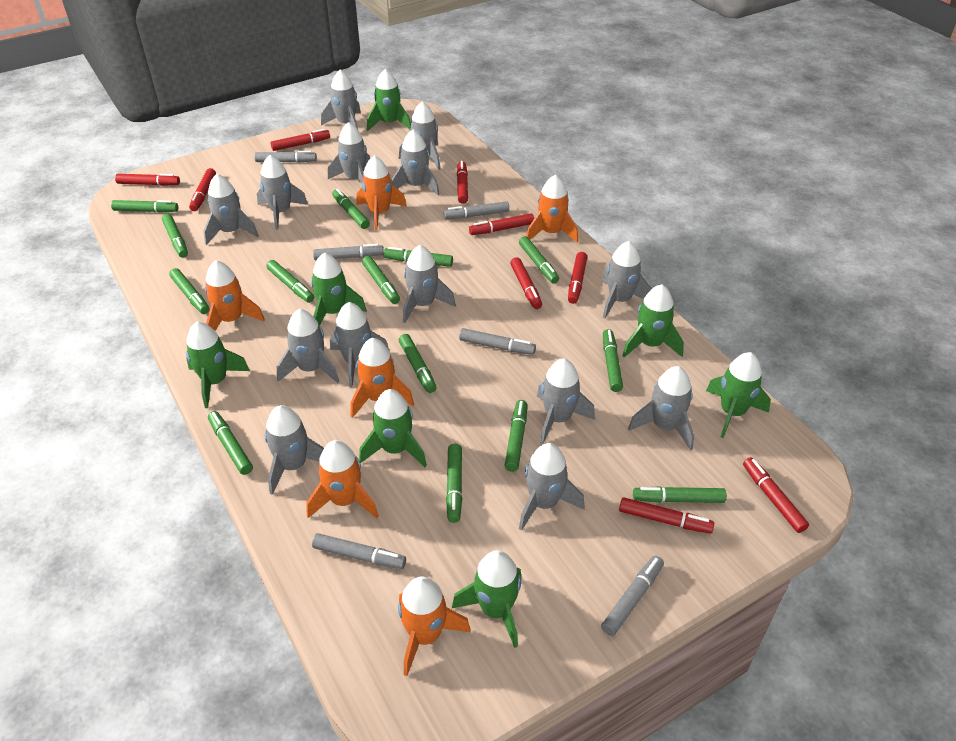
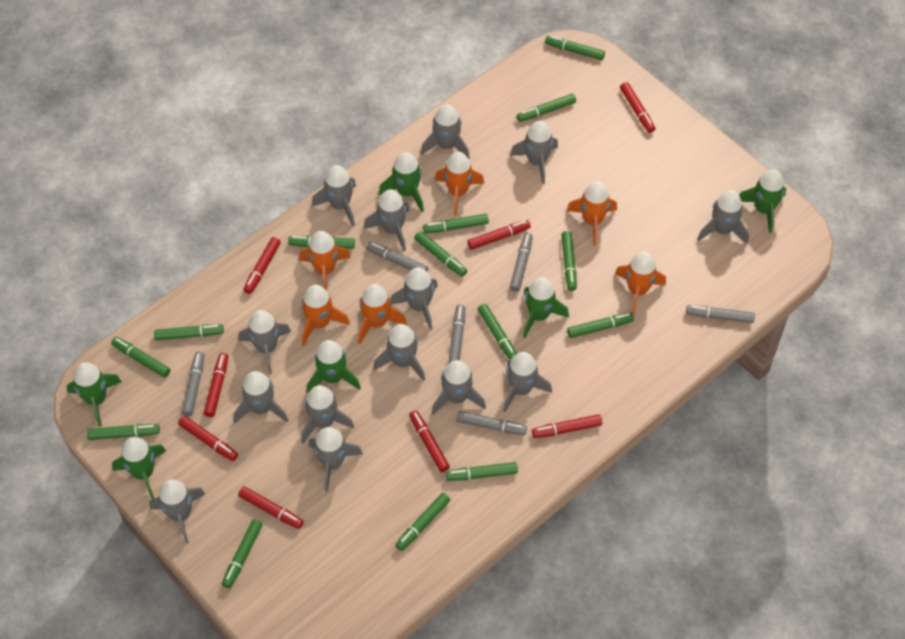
green rocket: 7 -> 6
red marker: 9 -> 8

